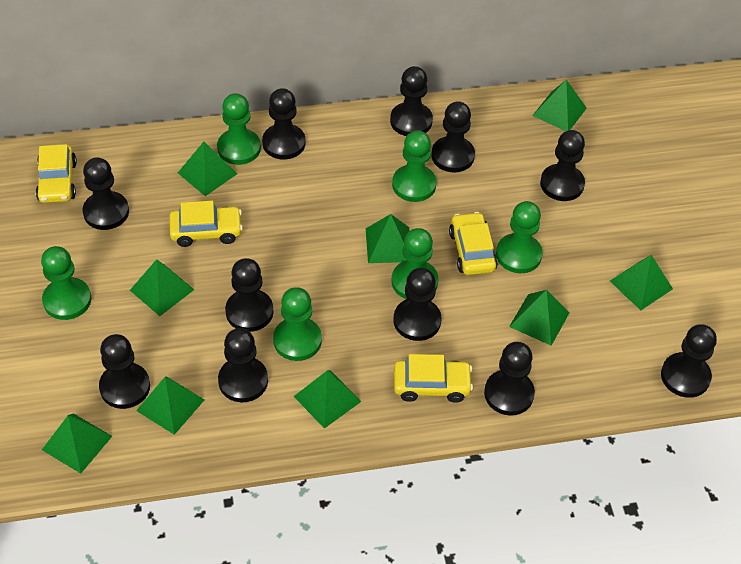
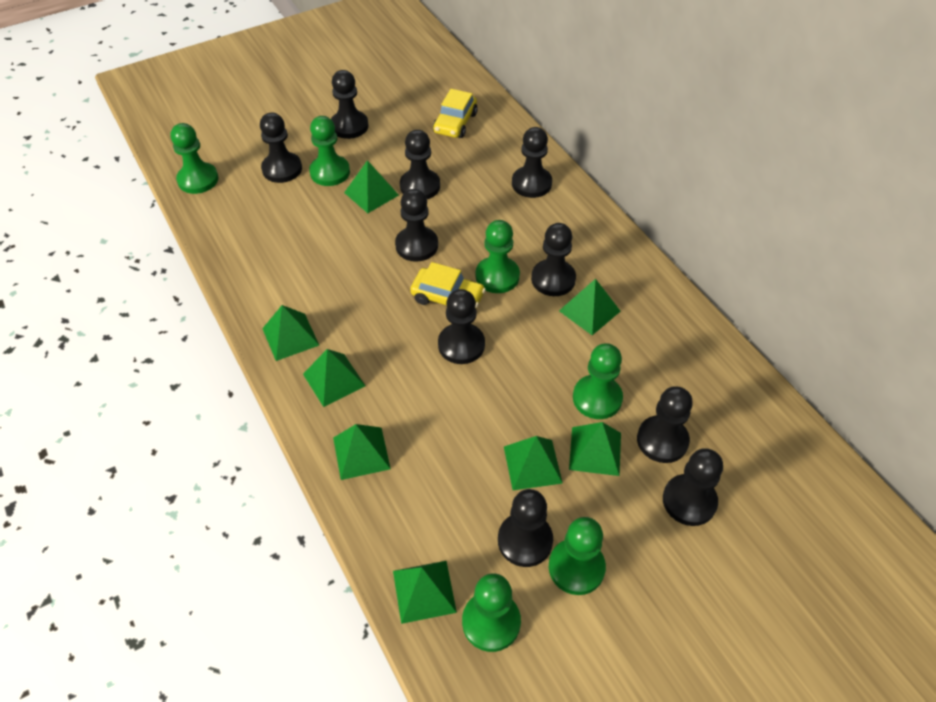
black pawn: 11 -> 10
green pyramid: 9 -> 8
yellow car: 4 -> 2

